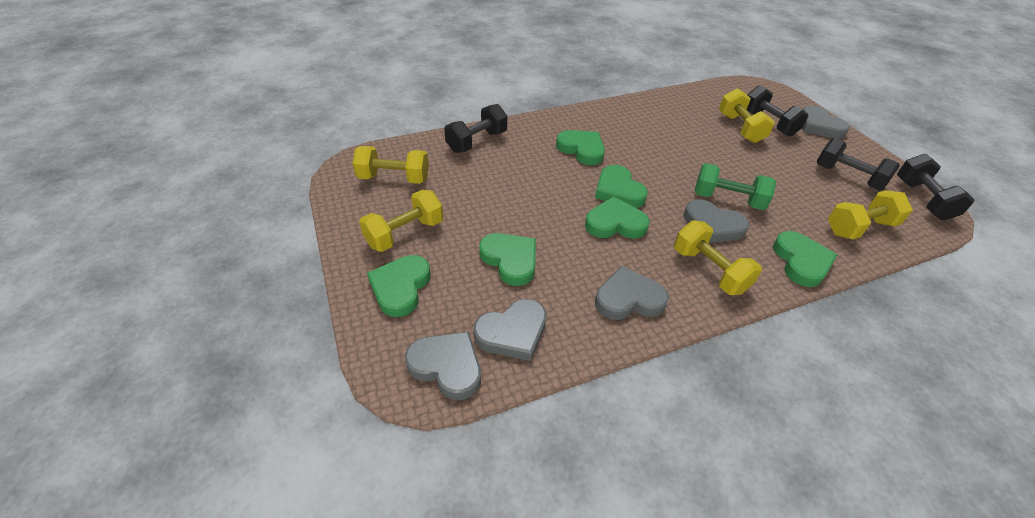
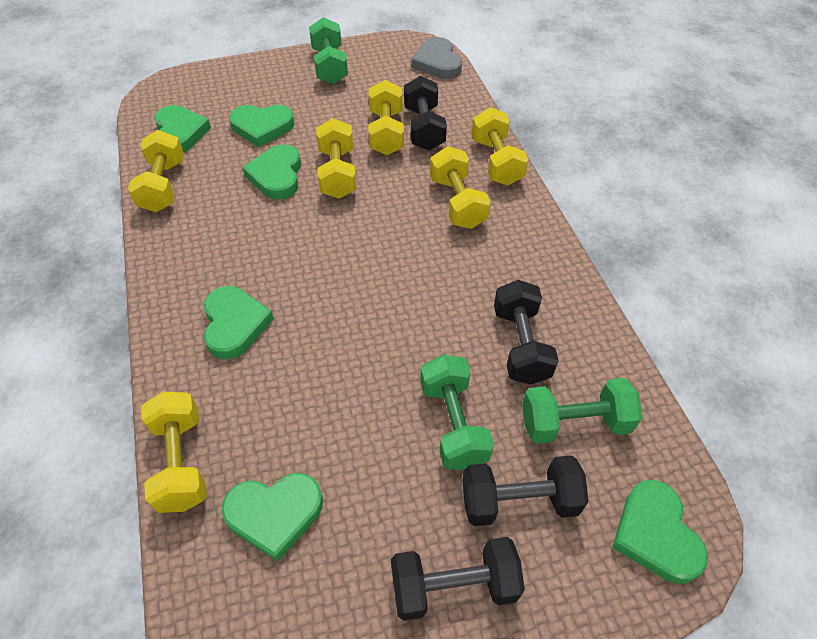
green dumbbell: 1 -> 3
grey heart: 5 -> 1
yellow dumbbell: 5 -> 6

